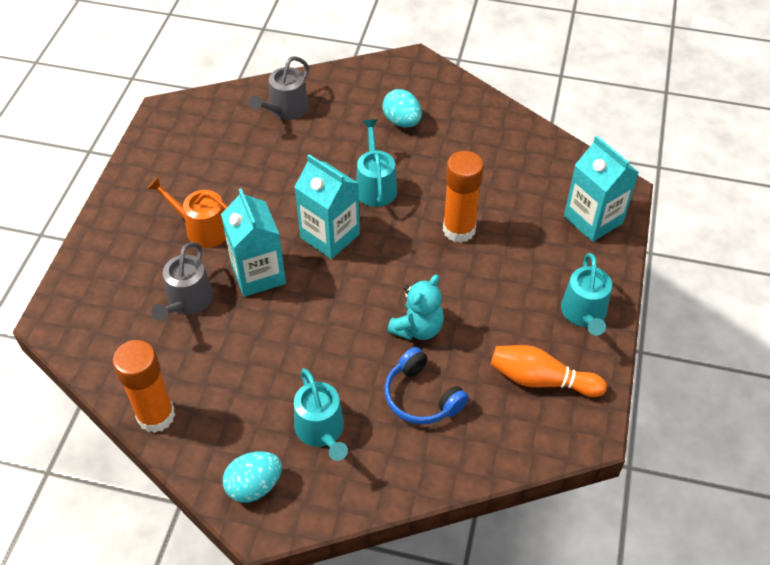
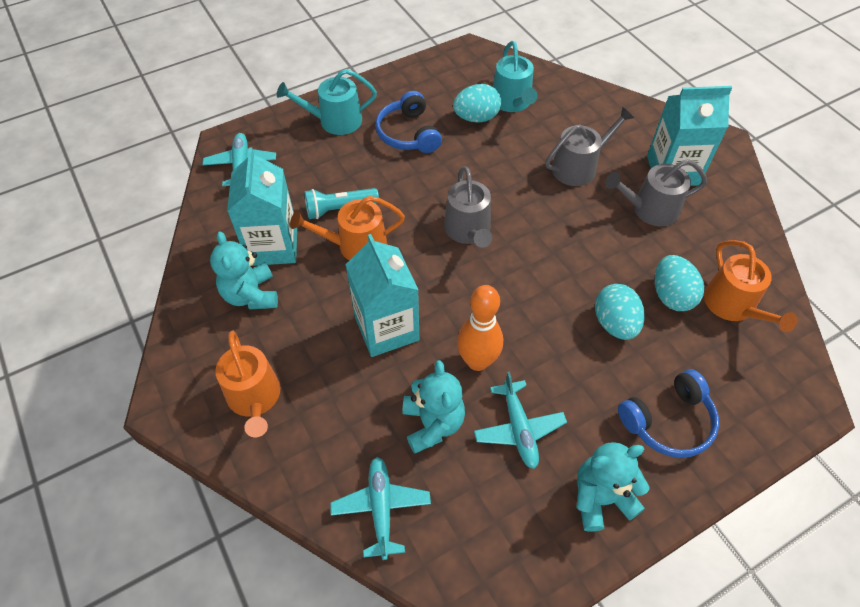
blue headphones: 1 -> 2
grey watering can: 2 -> 3
orange glue stick: 2 -> 0
orange watering can: 1 -> 3
turquoise egg: 2 -> 3
turquoise flashlight: 0 -> 1
turquoise plane: 0 -> 3
turquoise teddy bear: 1 -> 3
turquoise watering can: 3 -> 2

